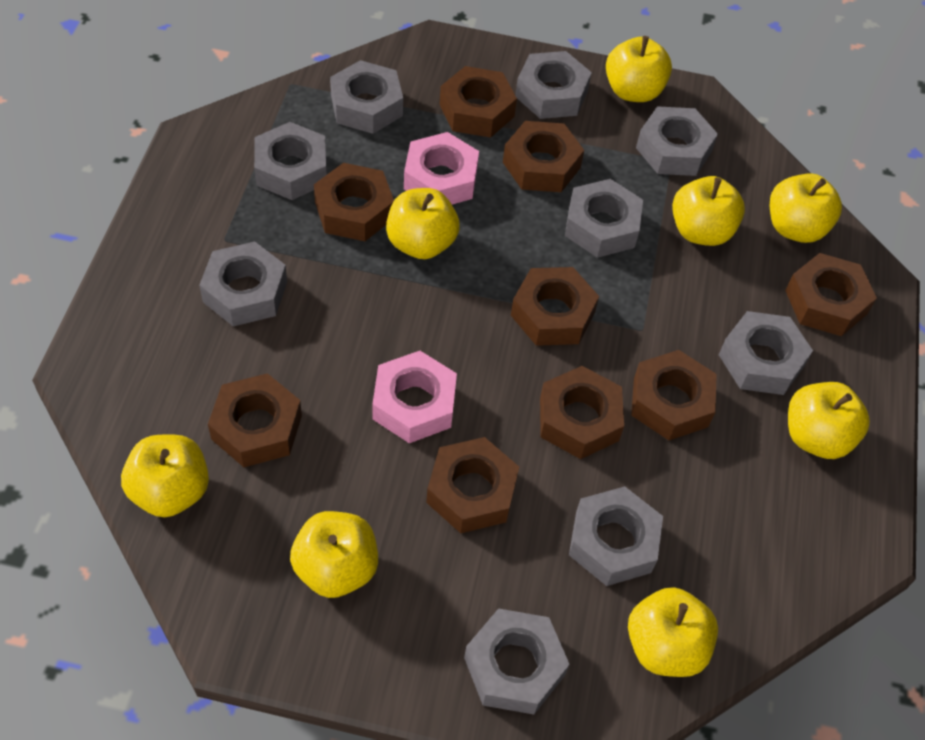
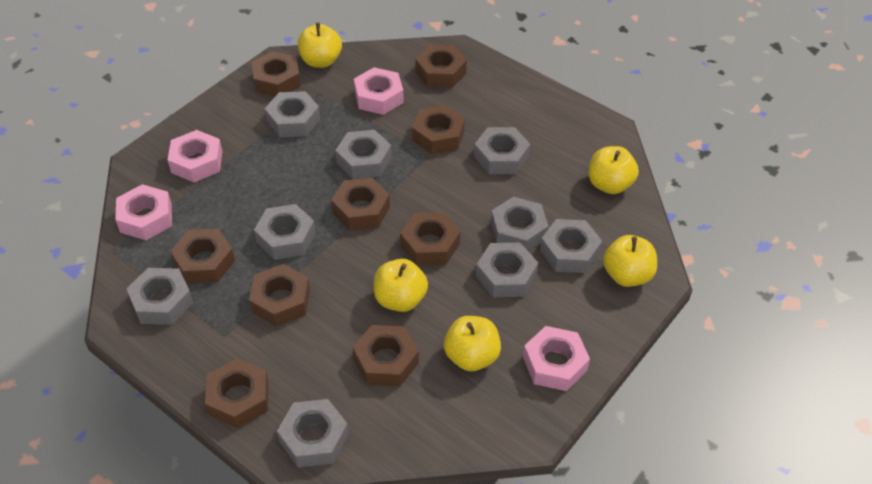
pink nut: 2 -> 4
yellow apple: 8 -> 5

